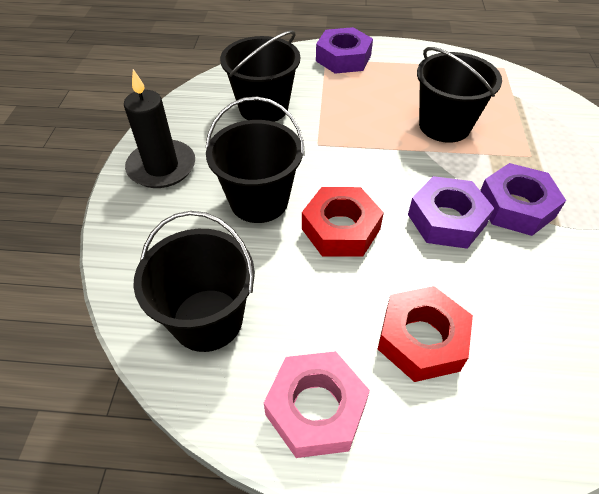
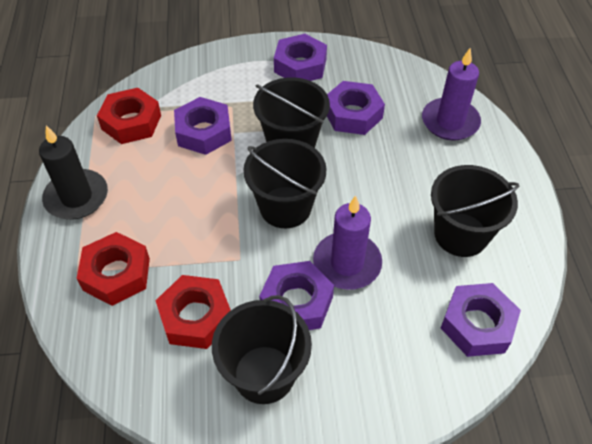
pink nut: 1 -> 0
purple candle: 0 -> 2
purple nut: 3 -> 5
red nut: 2 -> 3

